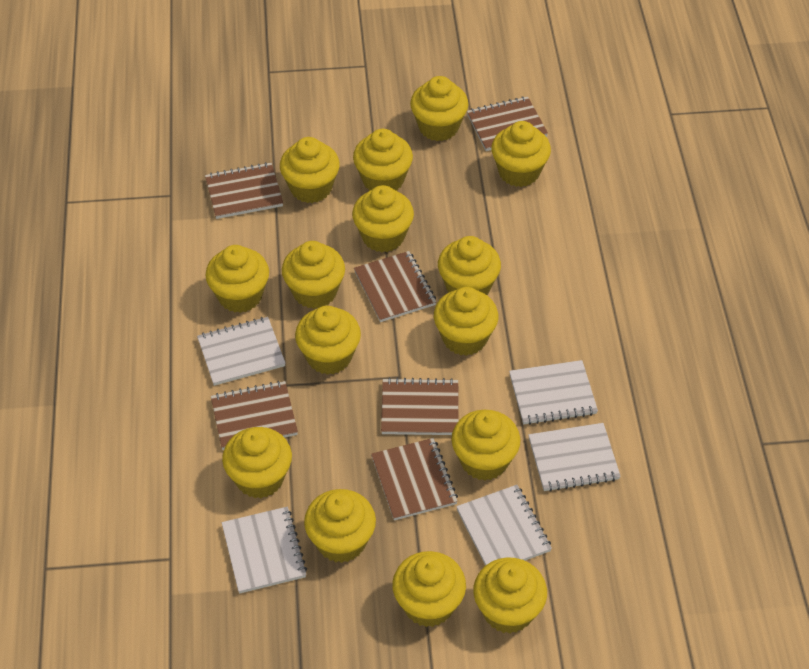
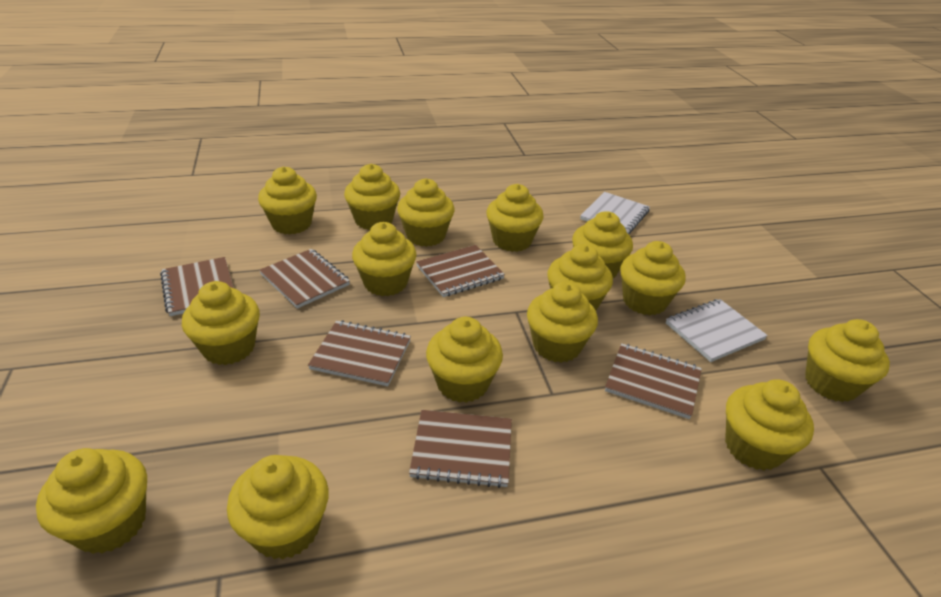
white notebook: 5 -> 2

